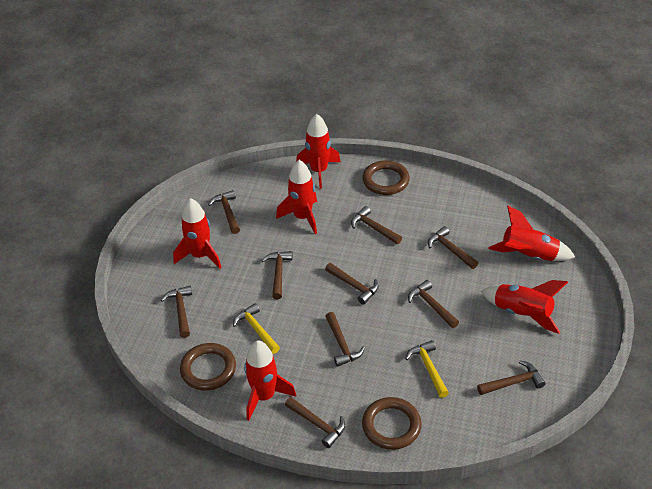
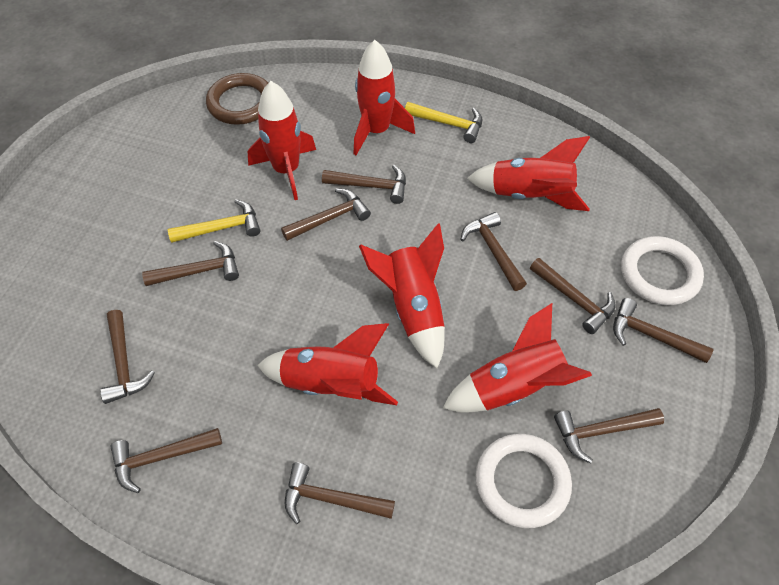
brown ring: 3 -> 1
white ring: 0 -> 2

